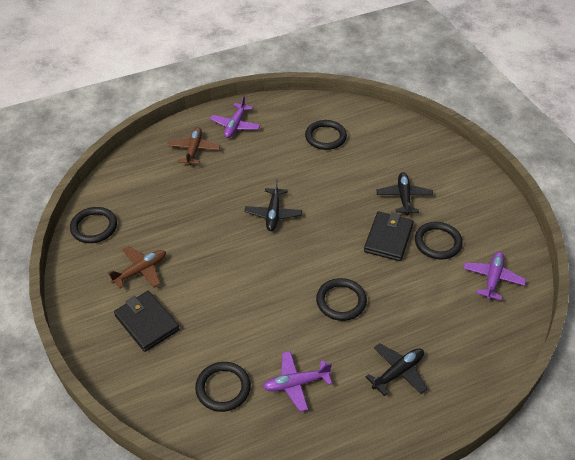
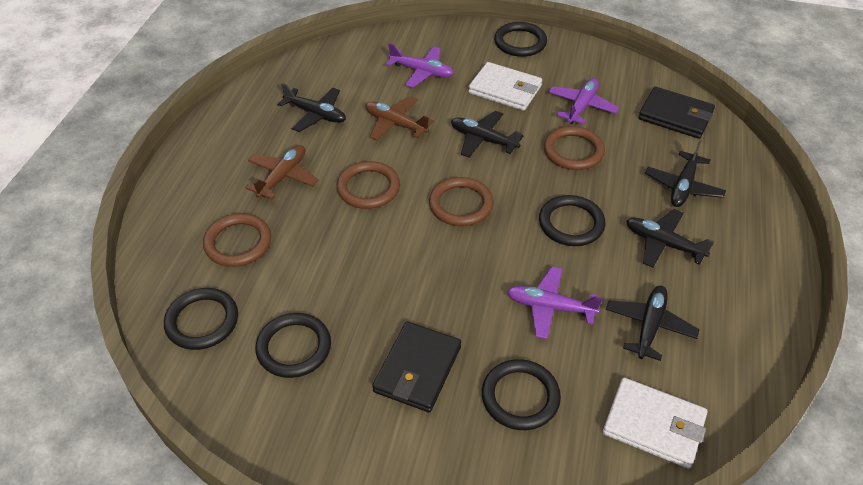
black plane: 3 -> 5
brown ring: 0 -> 4
white wallet: 0 -> 2

